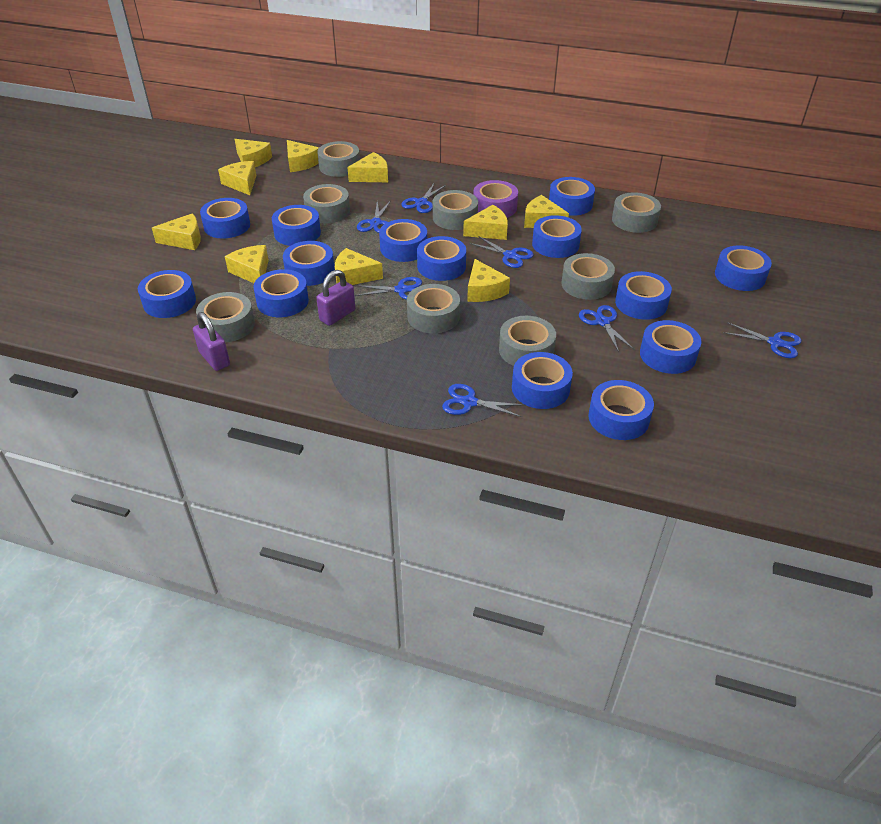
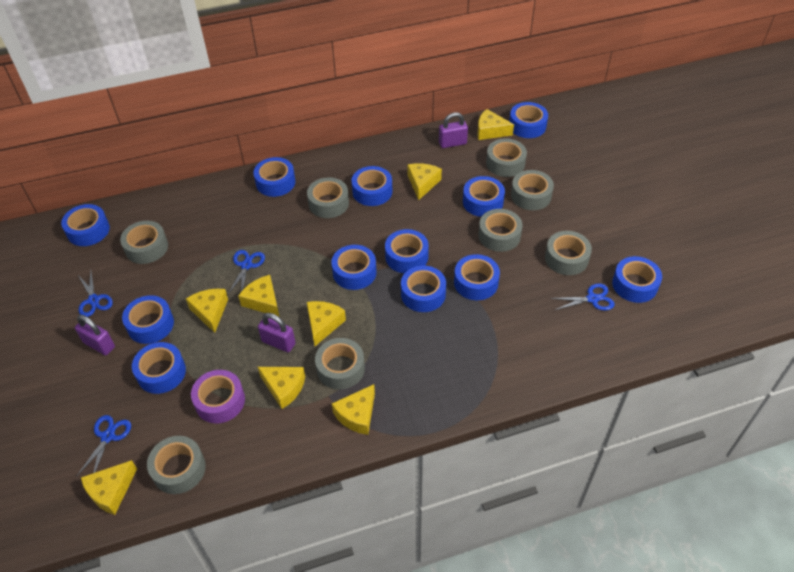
blue scissors: 7 -> 4
blue tape: 14 -> 12
purple padlock: 2 -> 3
yellow cheese: 10 -> 8

